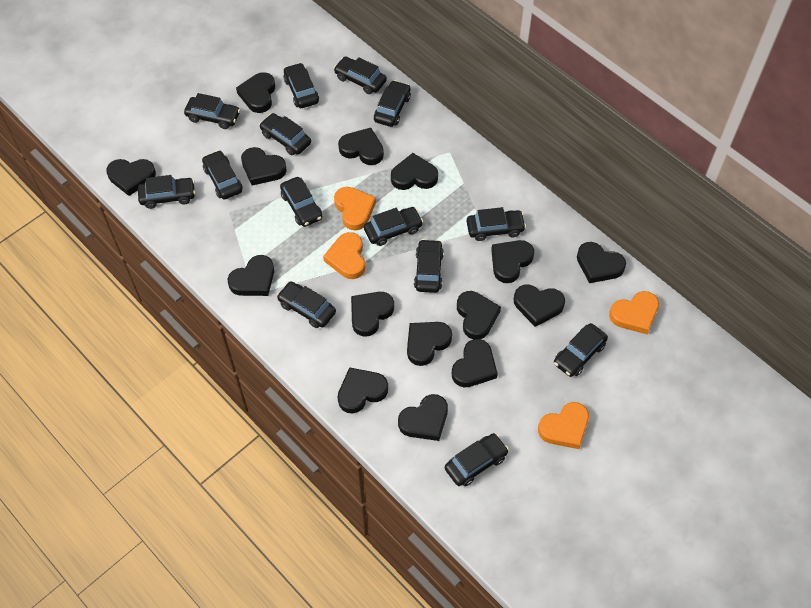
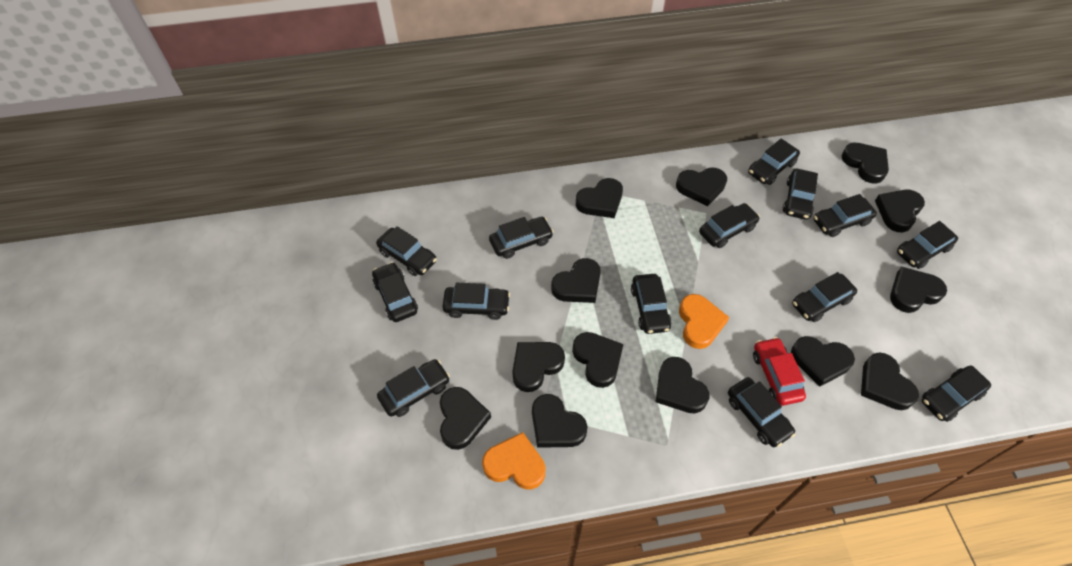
black heart: 15 -> 13
orange heart: 4 -> 2
red car: 0 -> 1

